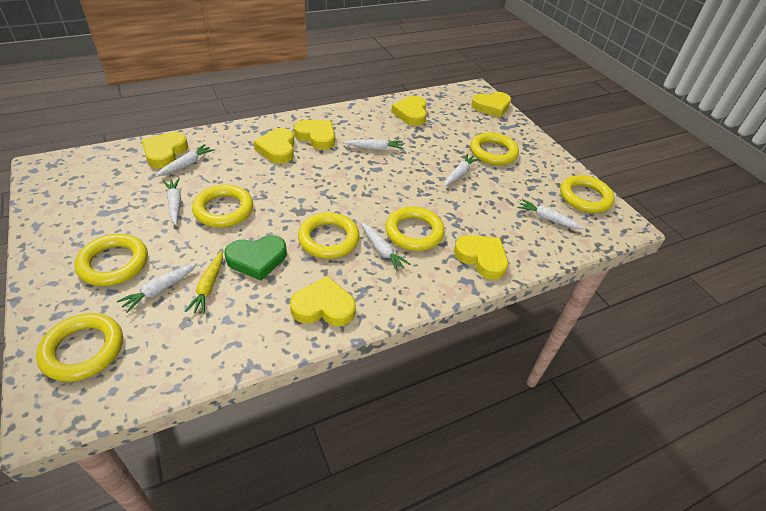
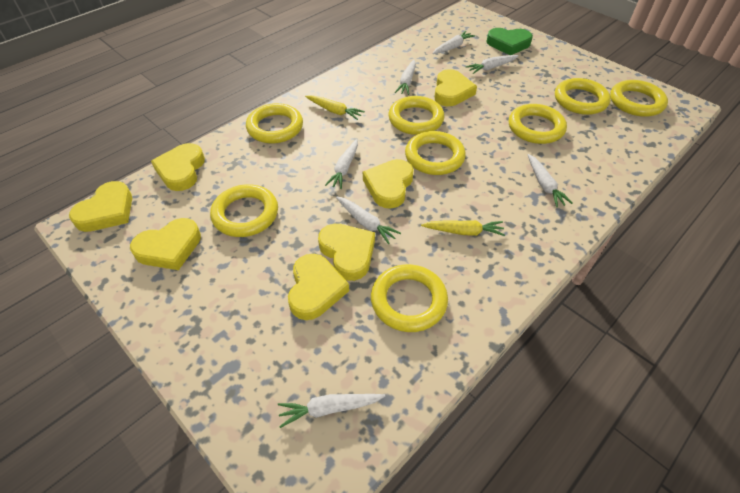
yellow carrot: 1 -> 2
yellow ring: 7 -> 8

